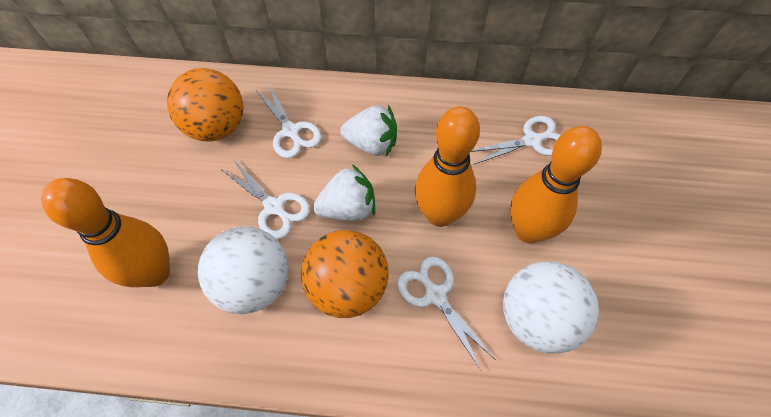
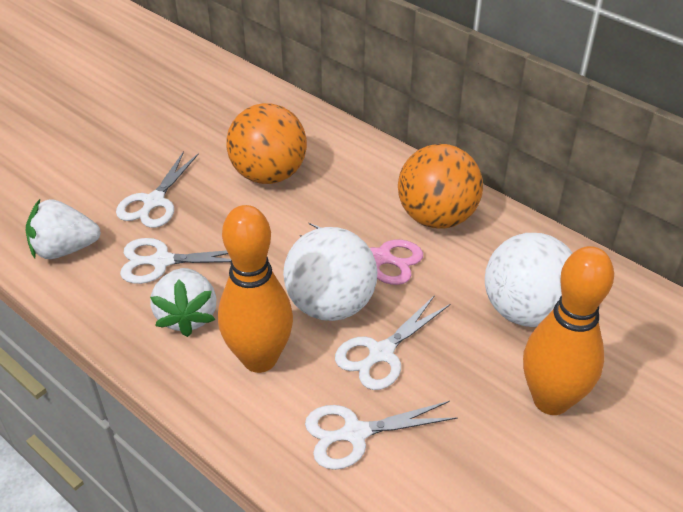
orange bowling pin: 3 -> 2
pink scissors: 0 -> 1

